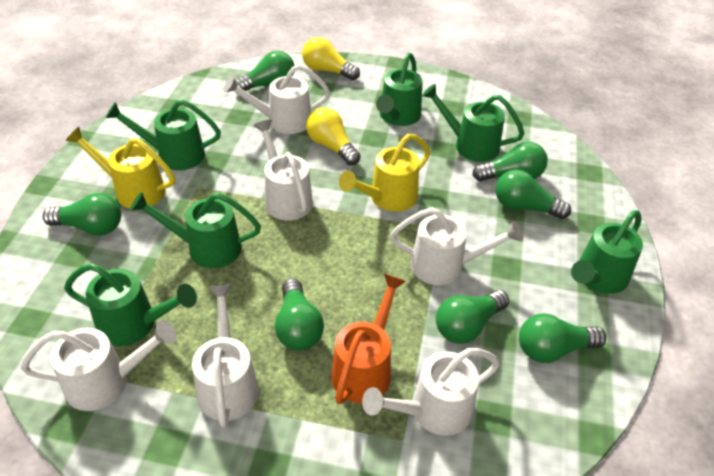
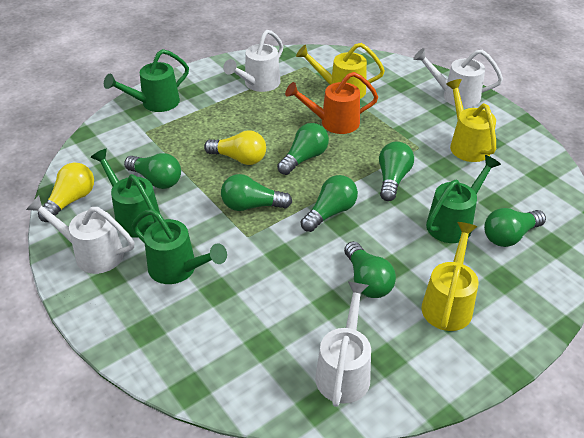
green watering can: 6 -> 4
white watering can: 6 -> 4
yellow watering can: 2 -> 3

